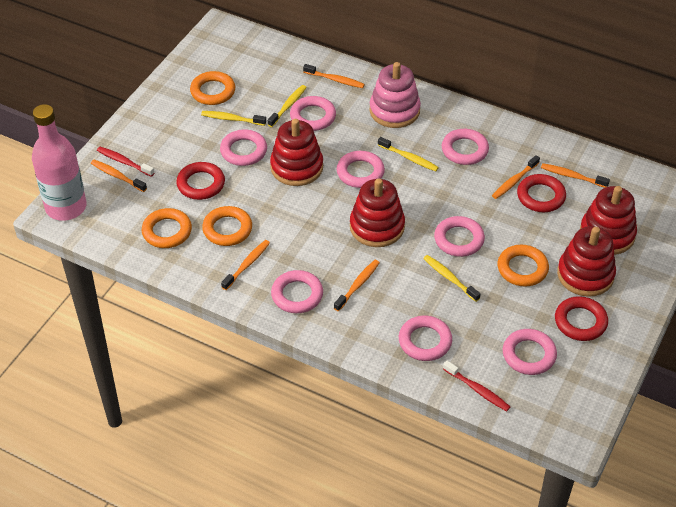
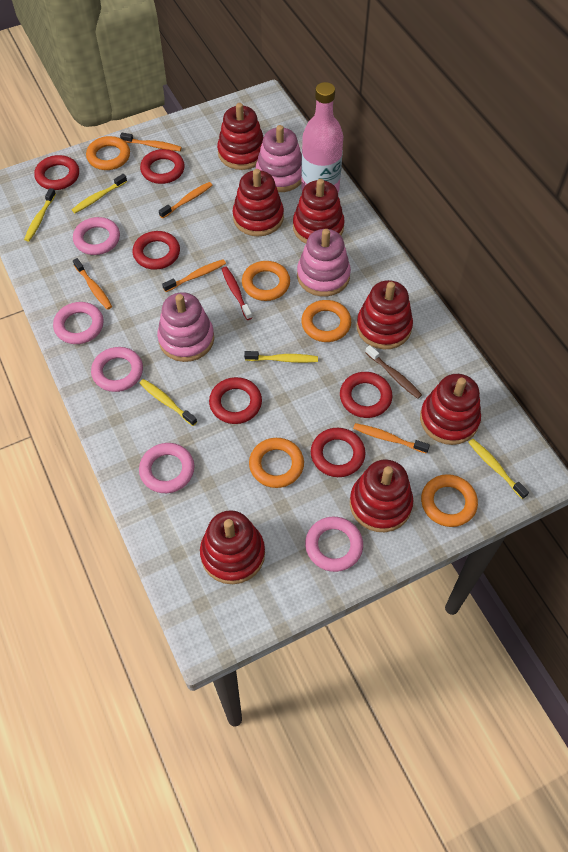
brown toothbrush: 0 -> 1
orange ring: 4 -> 5
orange toothbrush: 6 -> 5
pink ring: 8 -> 5
pink stacking toy: 1 -> 3
red ring: 3 -> 6
red stacking toy: 4 -> 7
red toothbrush: 2 -> 1
yellow toothbrush: 4 -> 5

